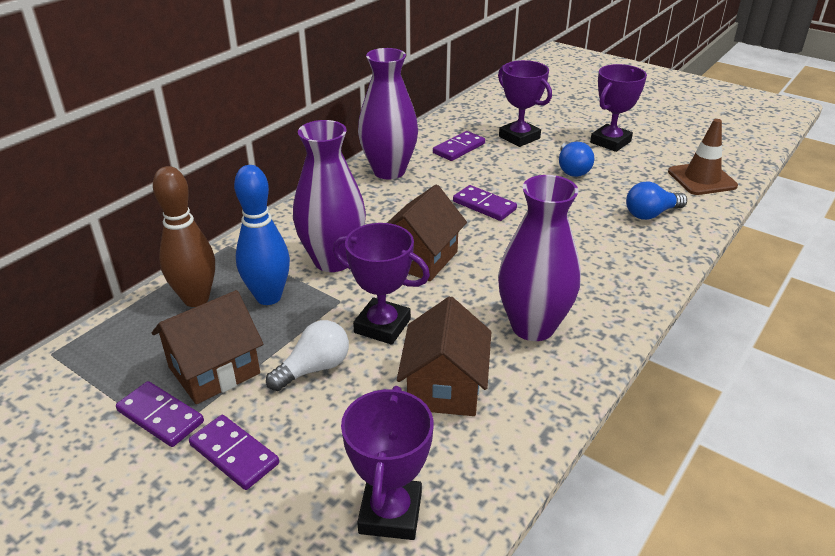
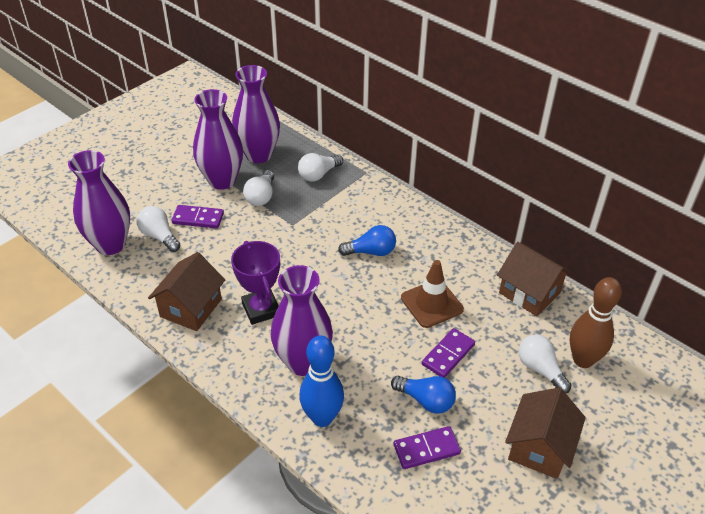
purple domino: 4 -> 3
purple trophy: 4 -> 1
purple vase: 3 -> 4
white light bulb: 1 -> 4

